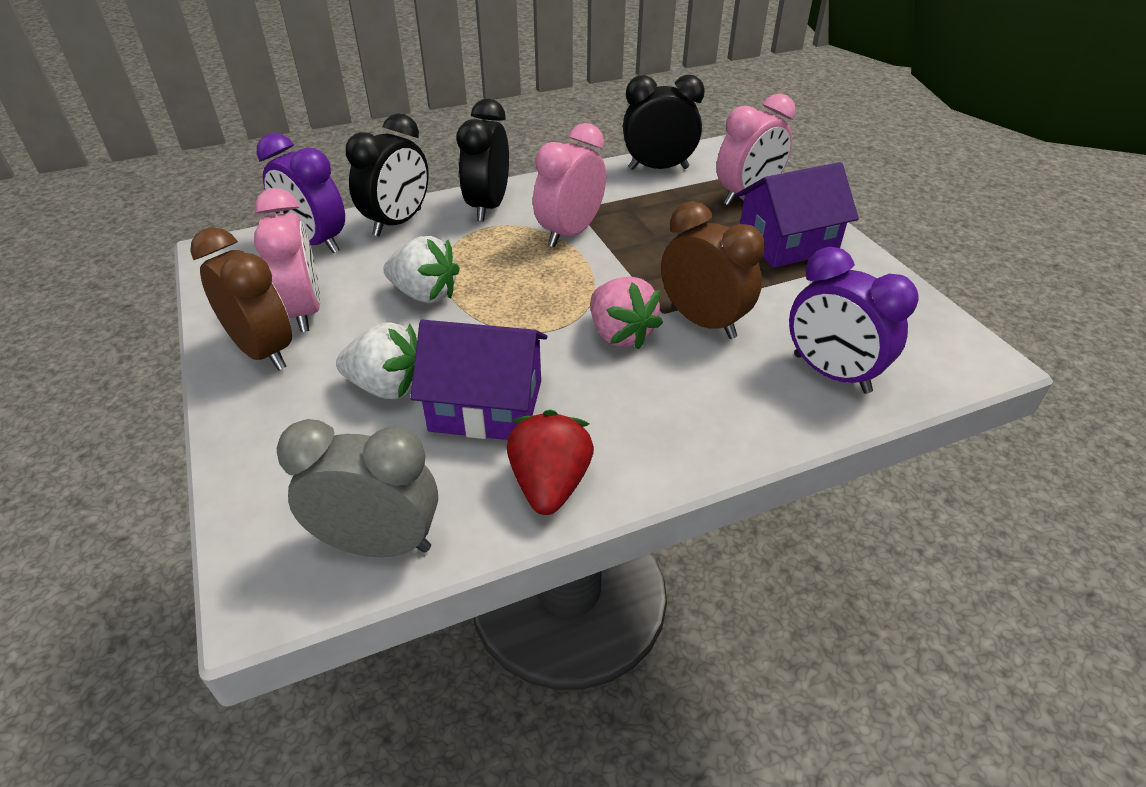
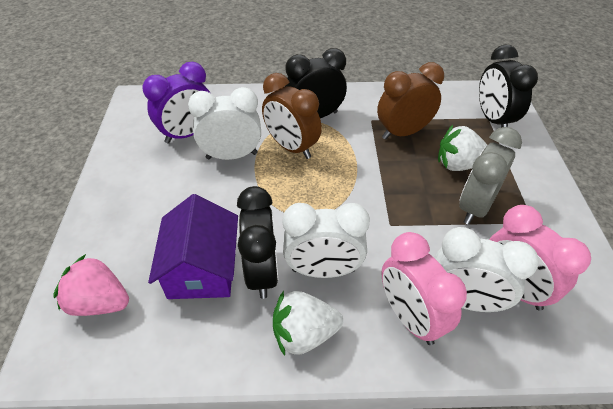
pink clock: 3 -> 2
purple clock: 2 -> 1
purple house: 2 -> 1
red strawberry: 1 -> 0
white clock: 0 -> 3

